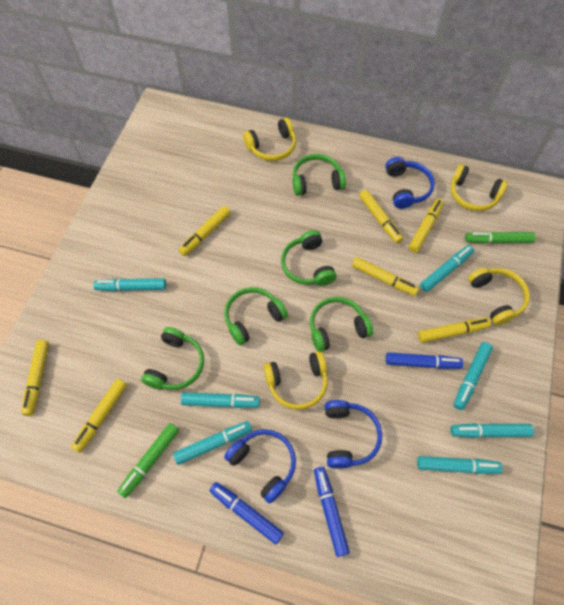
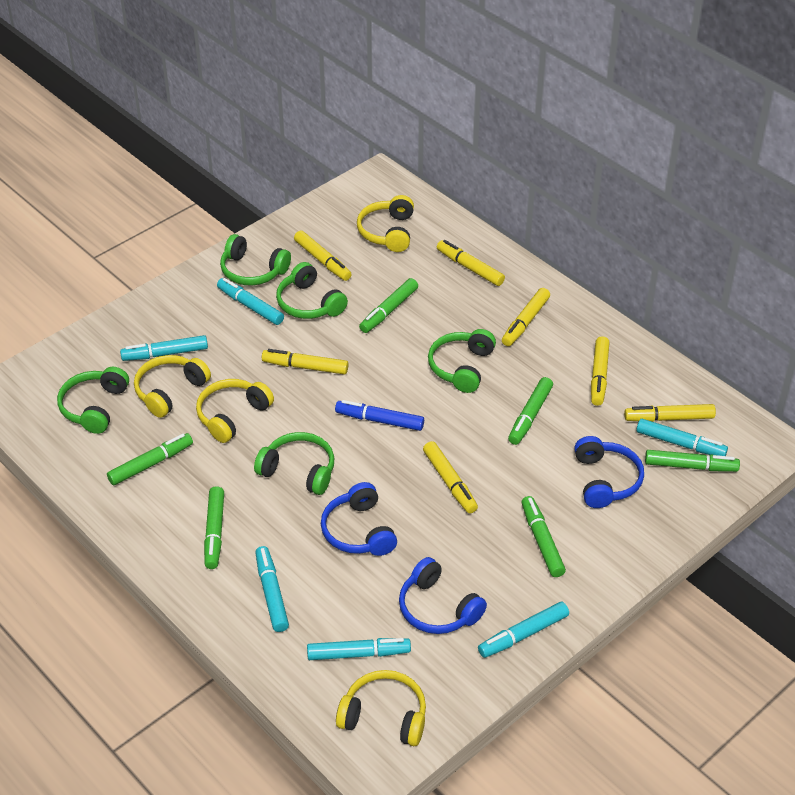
blue marker: 3 -> 1
green marker: 2 -> 6
turquoise marker: 7 -> 6

